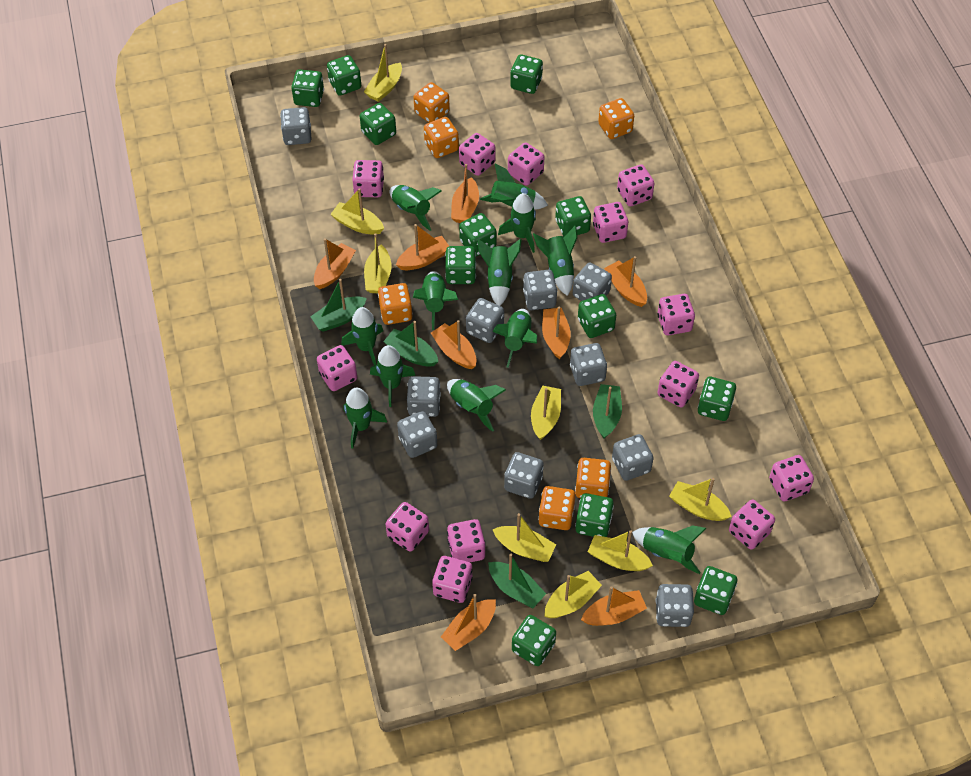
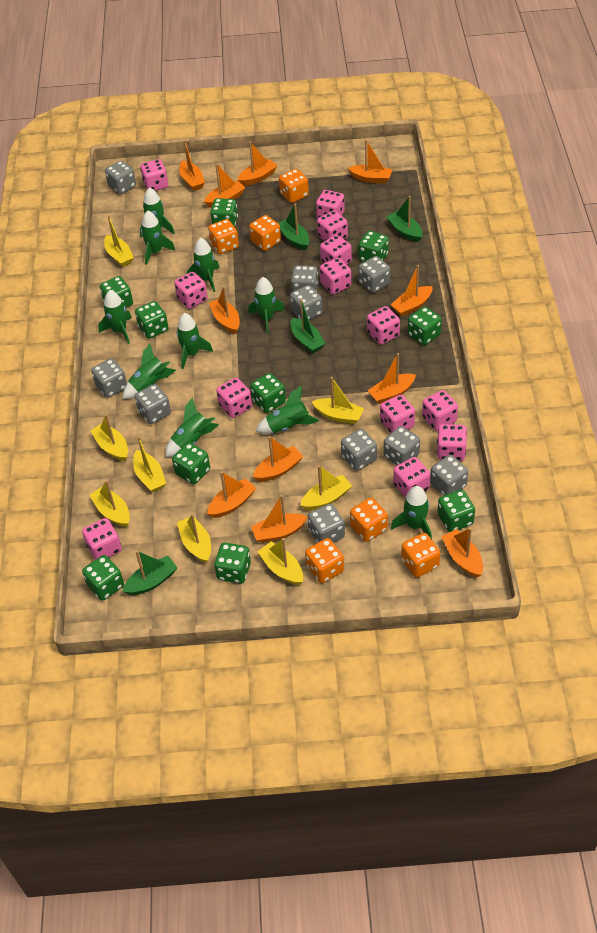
green dice: 12 -> 10
green rocket: 12 -> 10
orange boat: 8 -> 11

